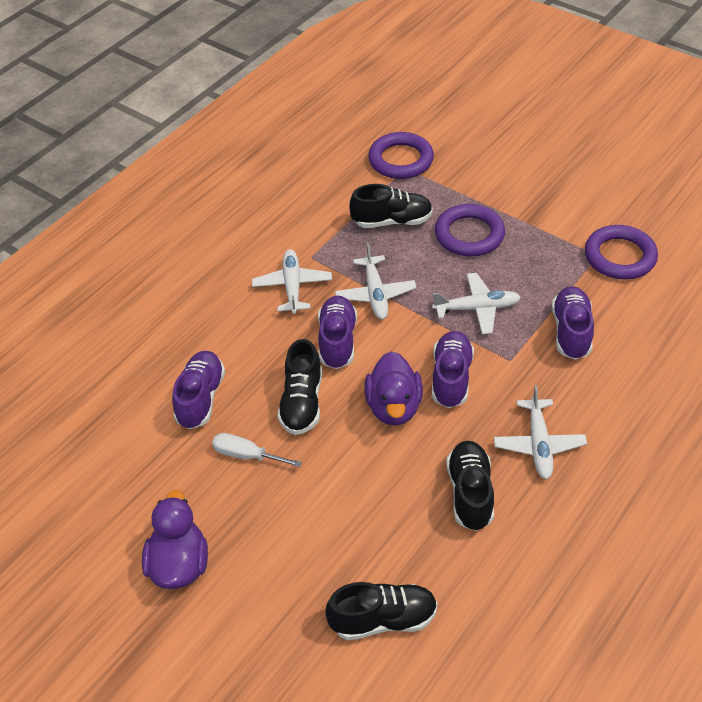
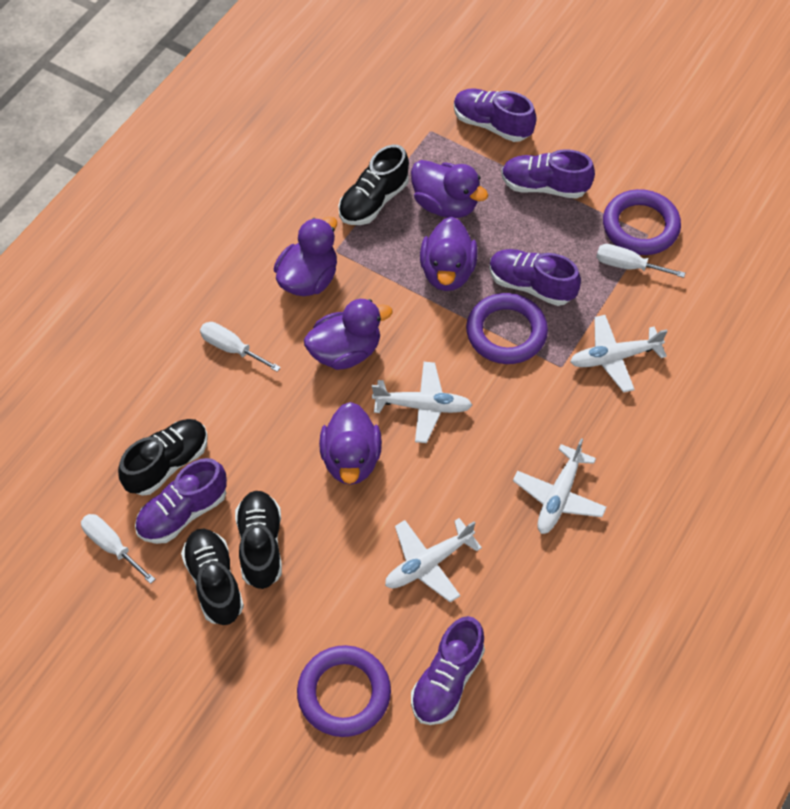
purple duck: 2 -> 5
purple shoe: 4 -> 5
white screwdriver: 1 -> 3

